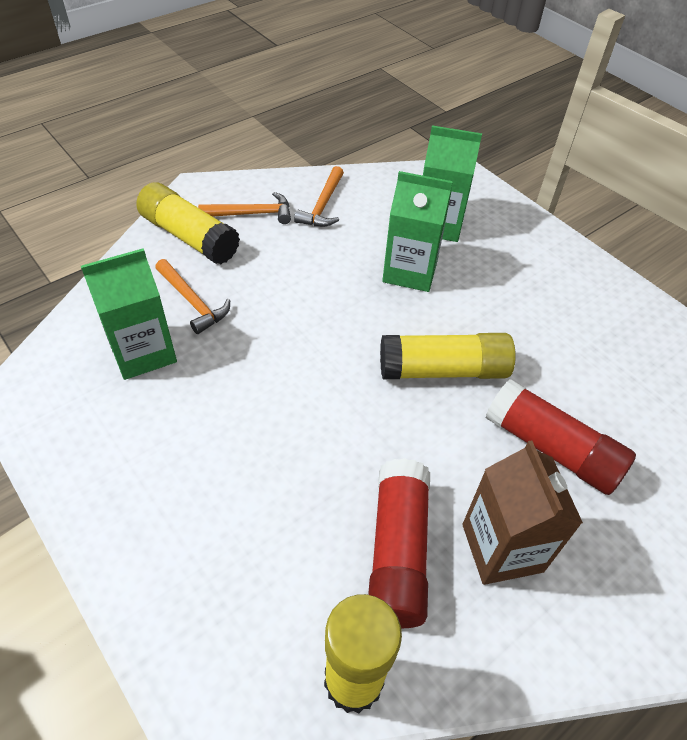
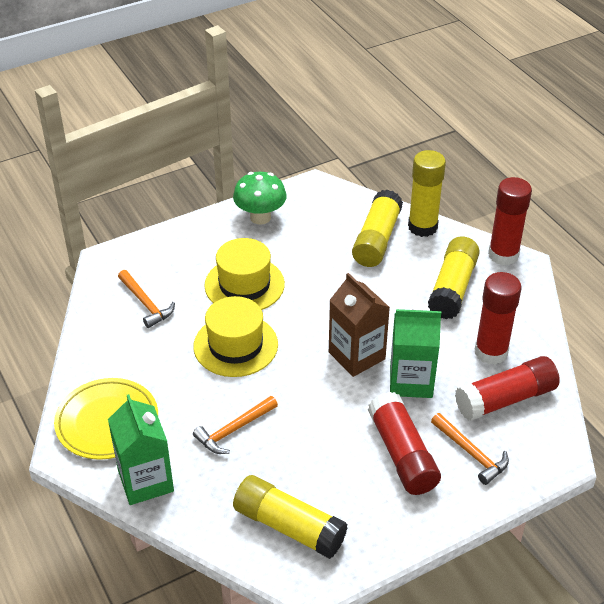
green carton: 3 -> 2
green mushroom: 0 -> 1
red glue stick: 2 -> 4
yellow glue stick: 3 -> 4
yellow hat: 0 -> 2
yellow plate: 0 -> 1

